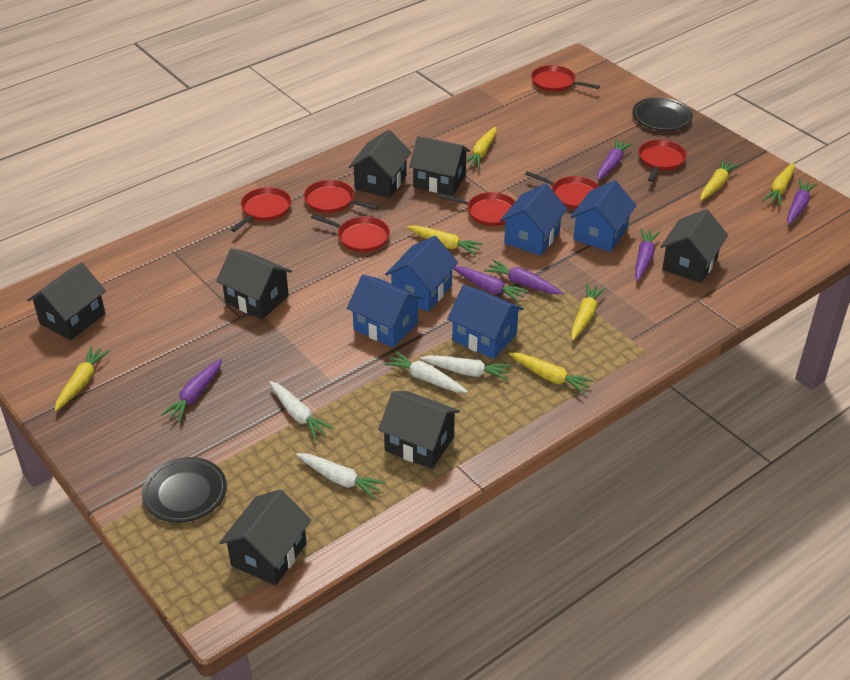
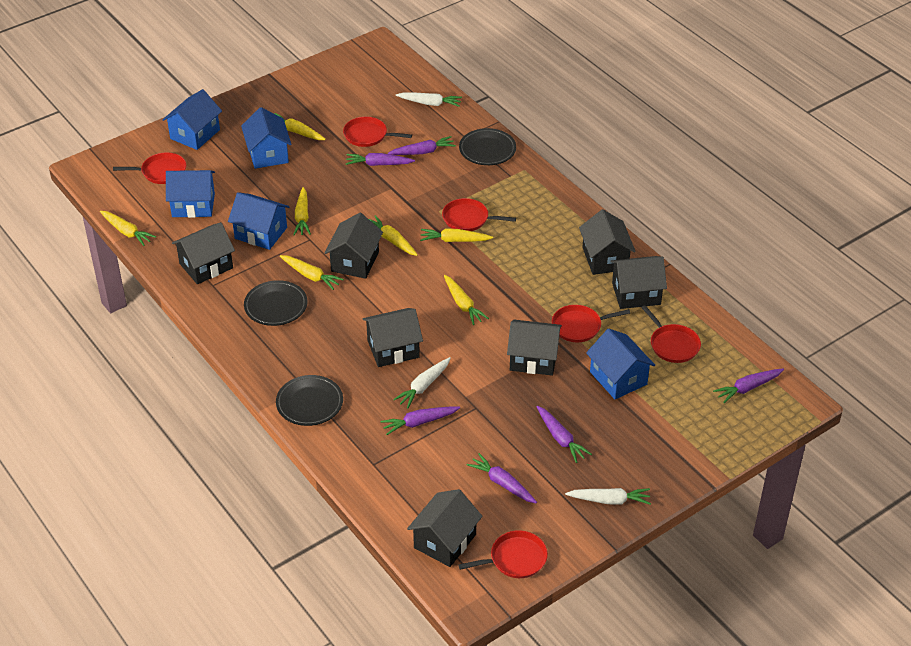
black plate: 2 -> 3
red pan: 7 -> 6
white carrot: 4 -> 3

